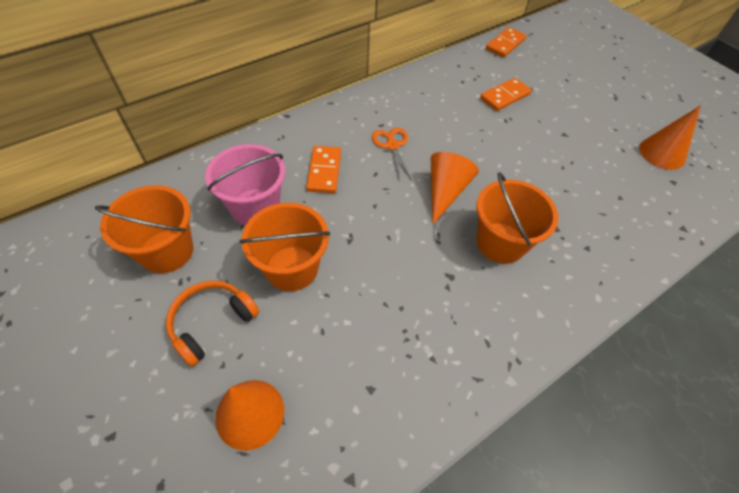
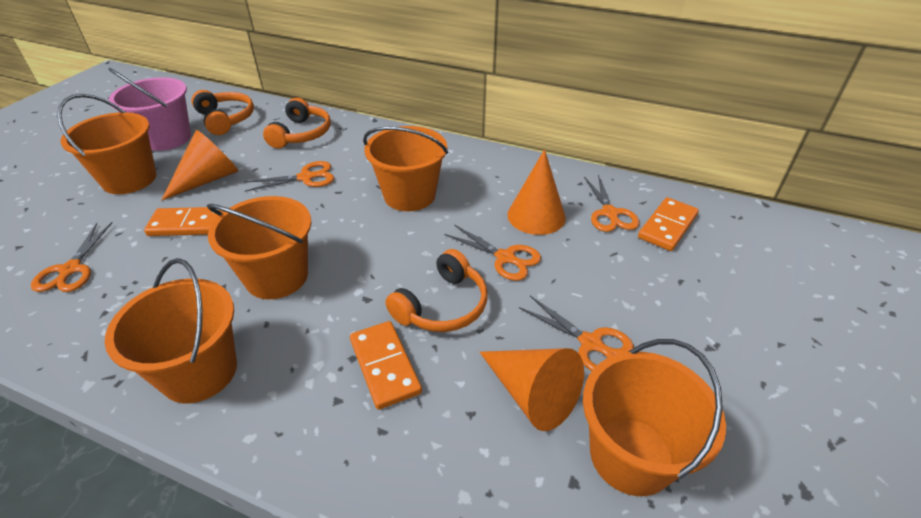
orange bucket: 3 -> 5
orange headphones: 1 -> 3
orange scissors: 1 -> 5

